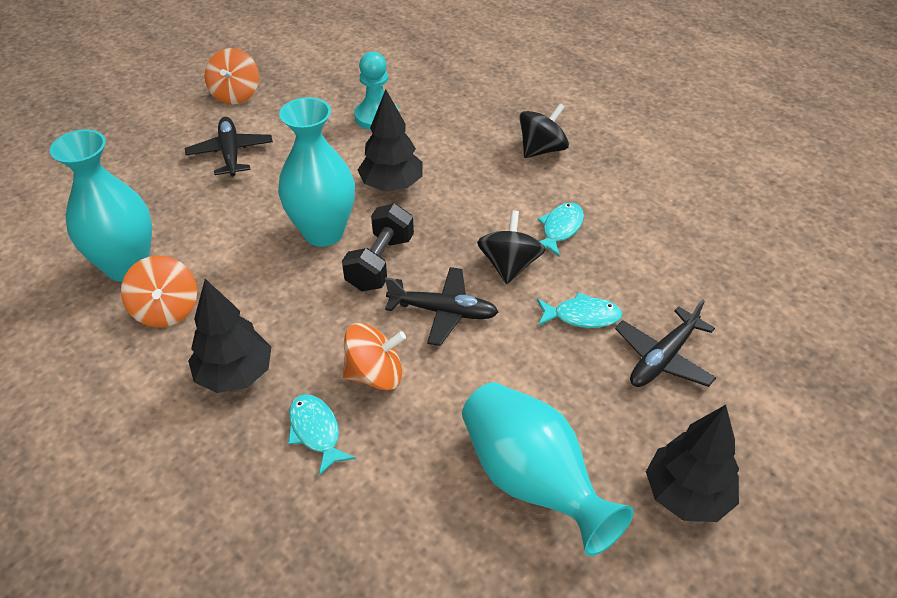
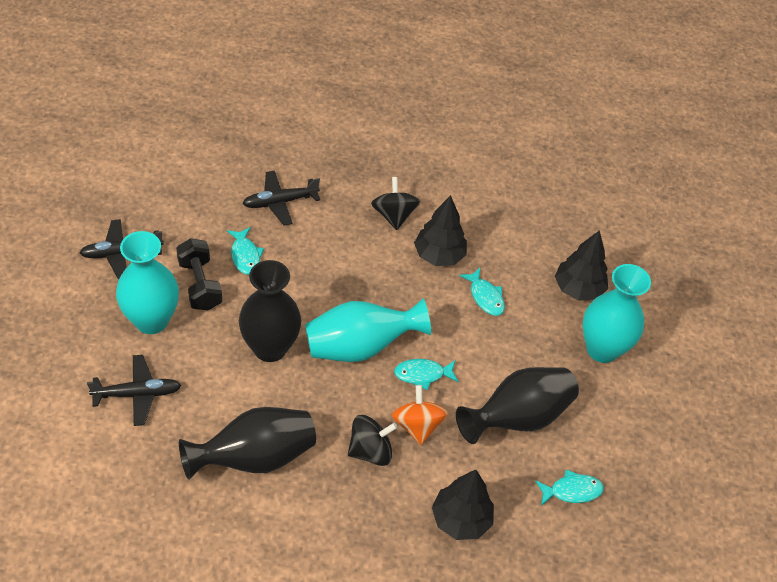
black vase: 0 -> 3
orange spinning top: 3 -> 1
turquoise fish: 3 -> 4
turquoise pawn: 1 -> 0

